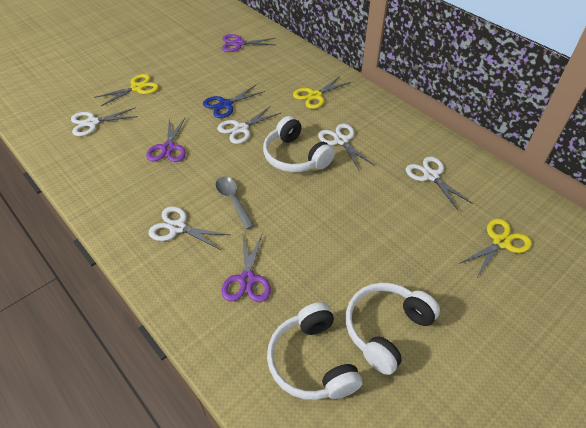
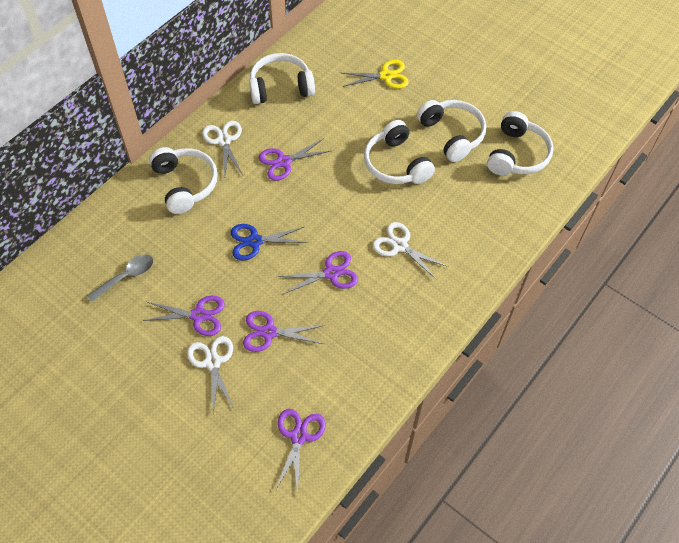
purple scissors: 3 -> 5
white headphones: 3 -> 5
white scissors: 5 -> 3
yellow scissors: 3 -> 1

